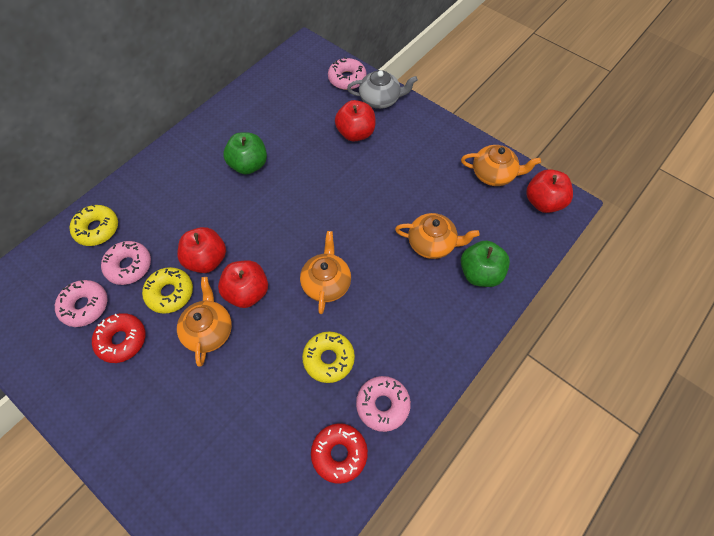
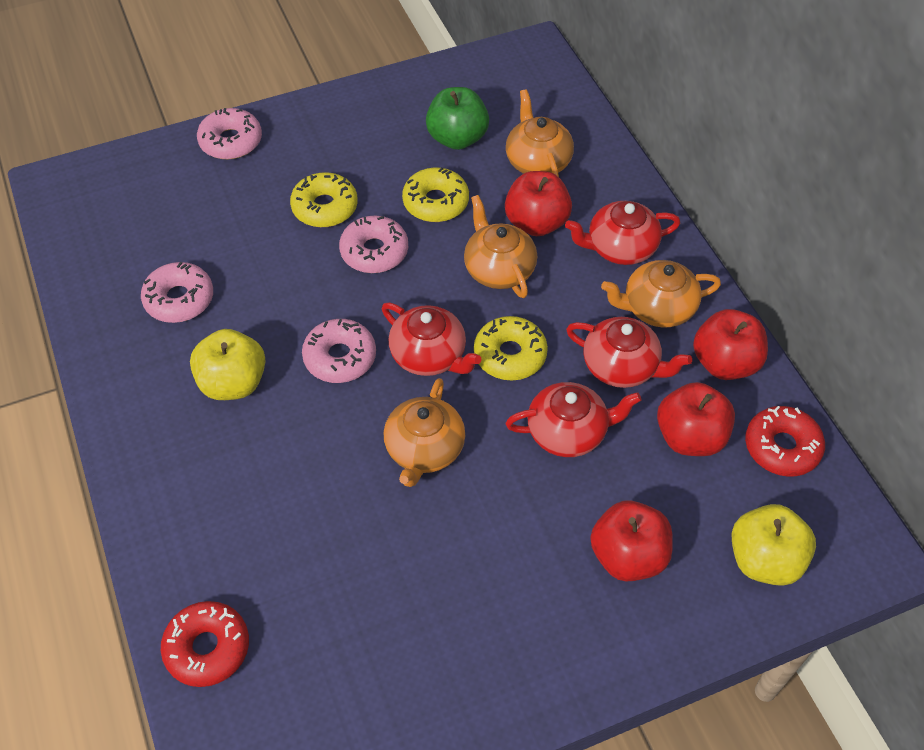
green apple: 2 -> 1
grey teapot: 1 -> 0
red teapot: 0 -> 4
yellow apple: 0 -> 2

